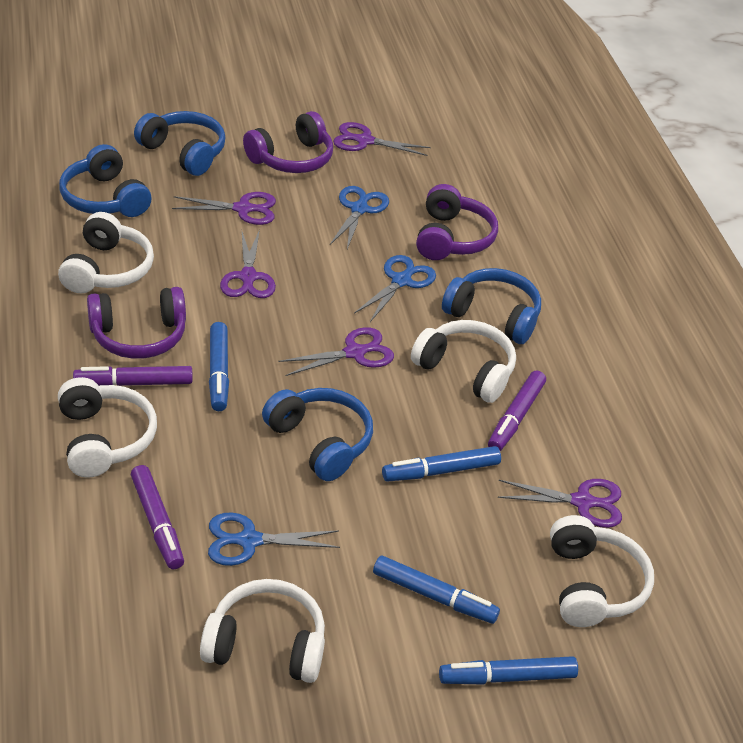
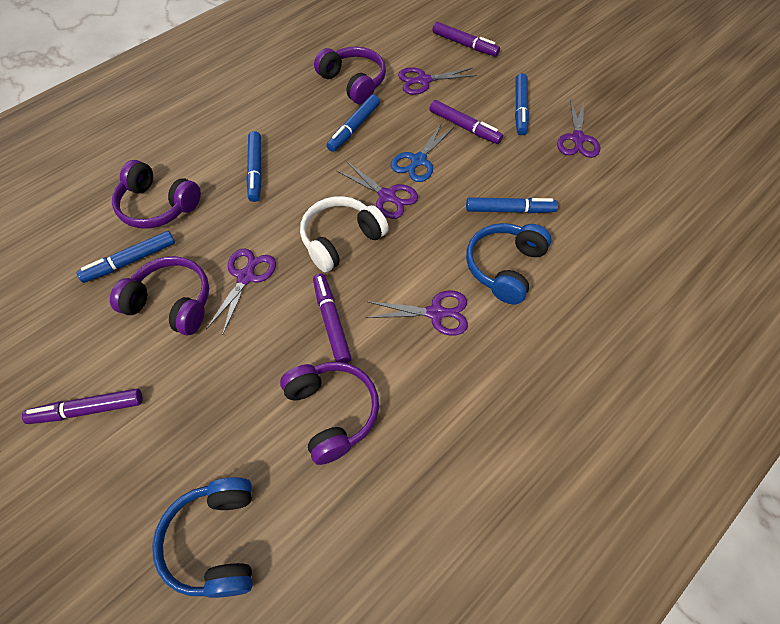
blue headphones: 4 -> 2
blue marker: 4 -> 5
blue scissors: 3 -> 1
purple headphones: 3 -> 4
purple marker: 3 -> 4
white headphones: 5 -> 1

